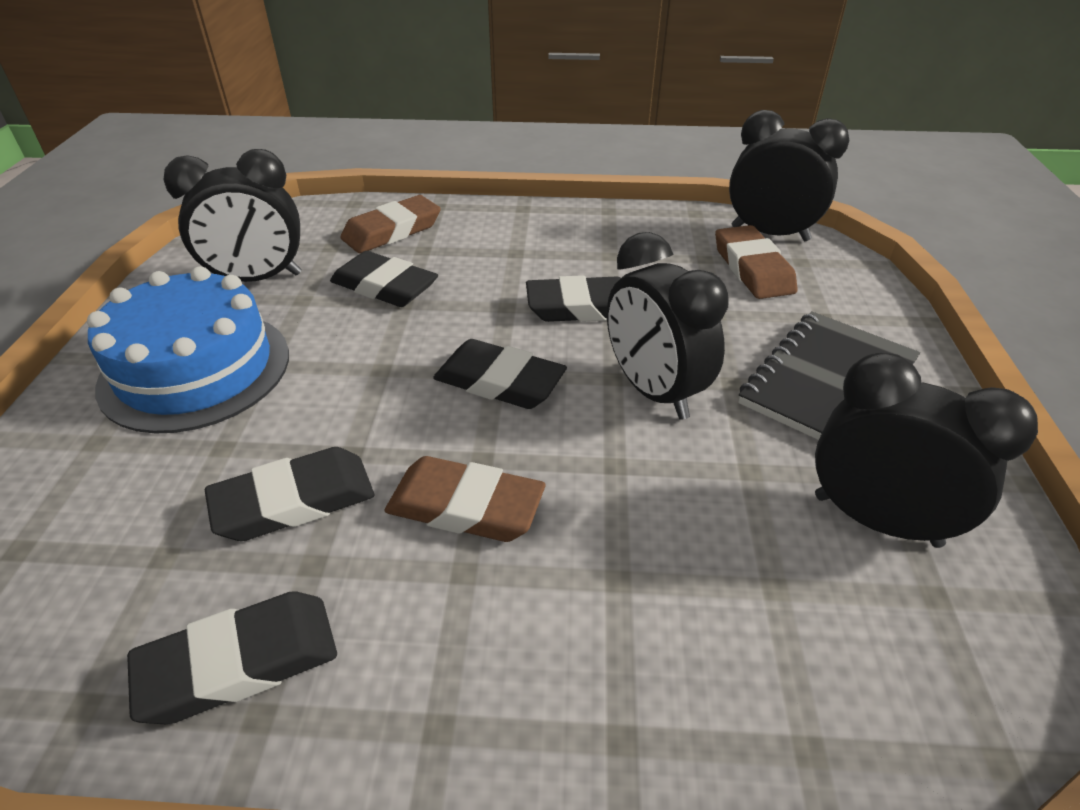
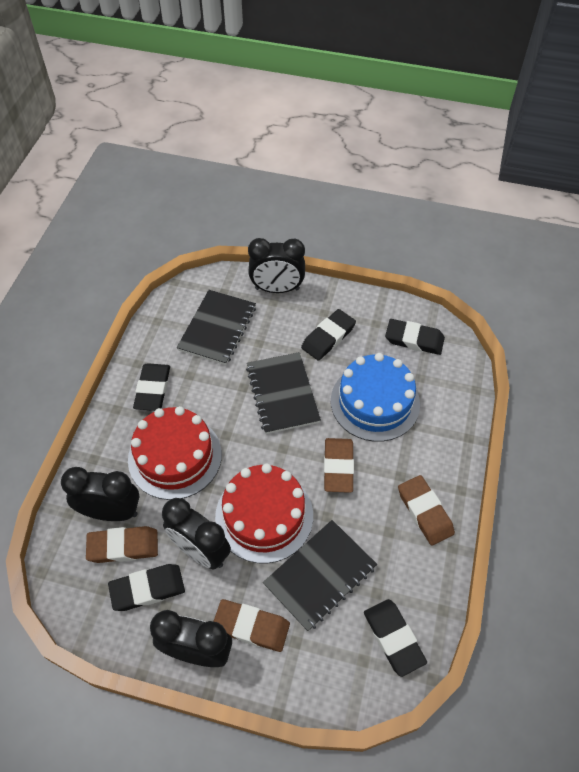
black notebook: 1 -> 3
brown eraser: 3 -> 4
red cake: 0 -> 2

